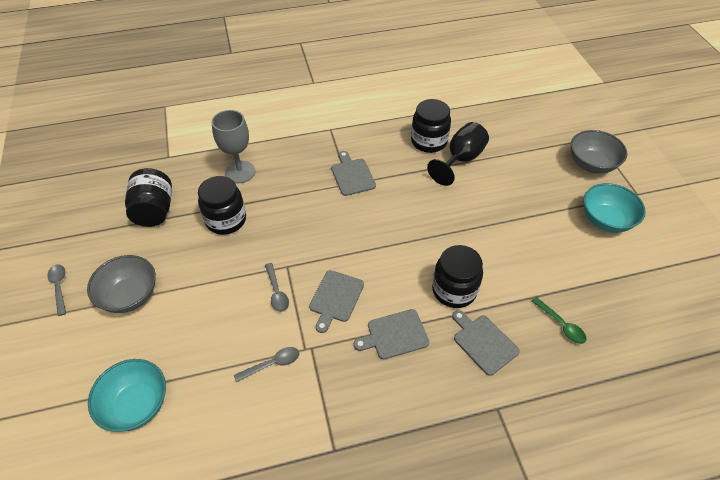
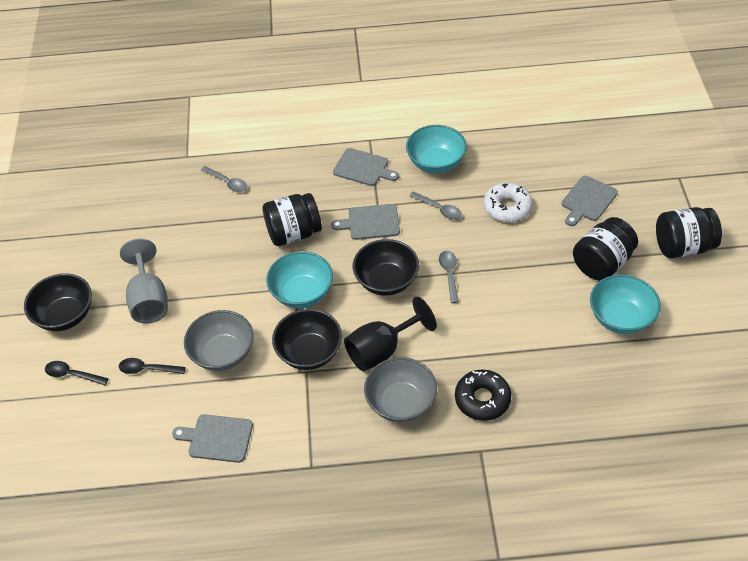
black bowl: 0 -> 3
black donut: 0 -> 1
black jar: 4 -> 3
black spoon: 0 -> 2
green spoon: 1 -> 0
turquoise bowl: 2 -> 3
white donut: 0 -> 1

